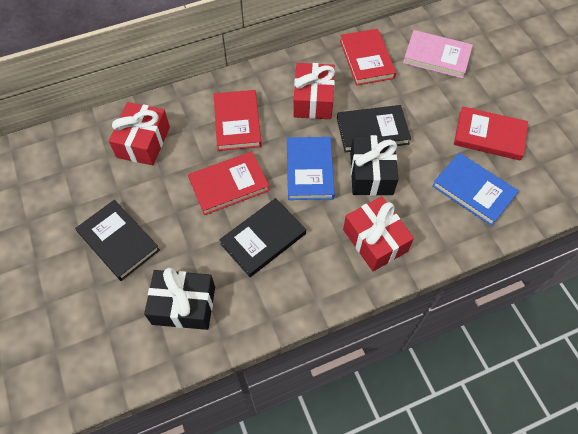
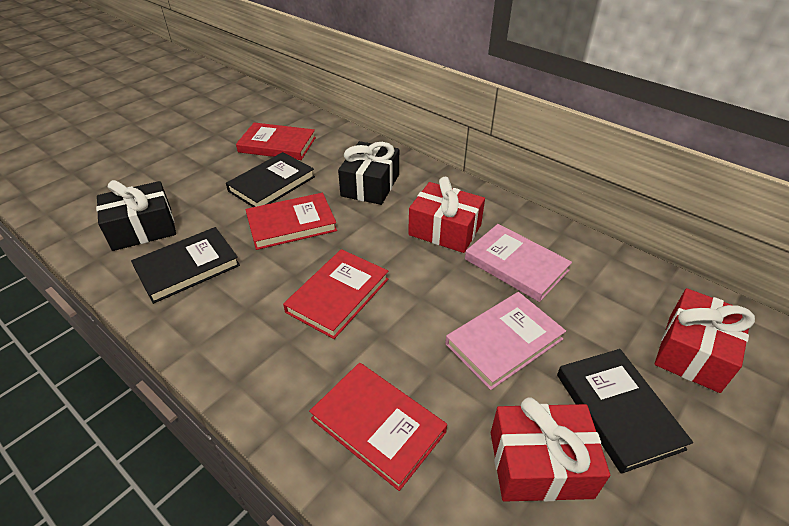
blue book: 2 -> 0
pink book: 1 -> 2

